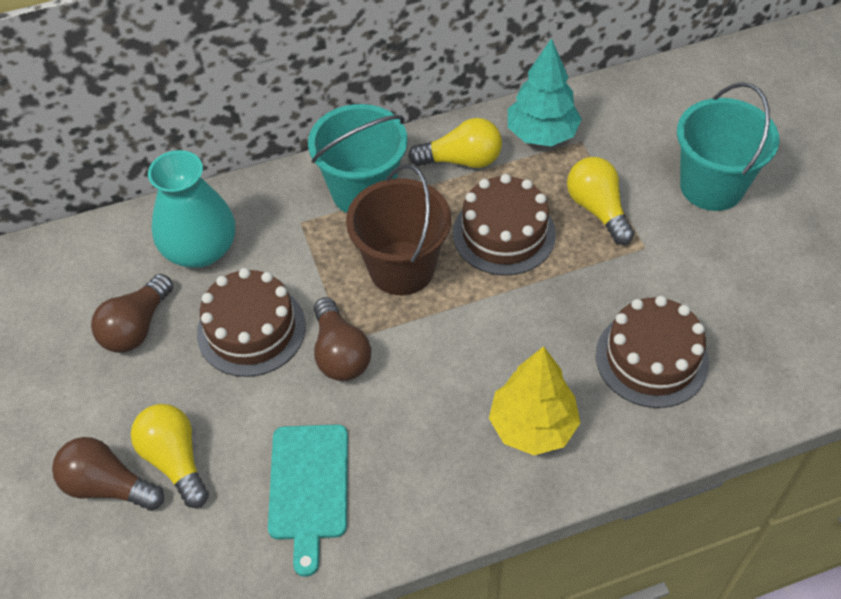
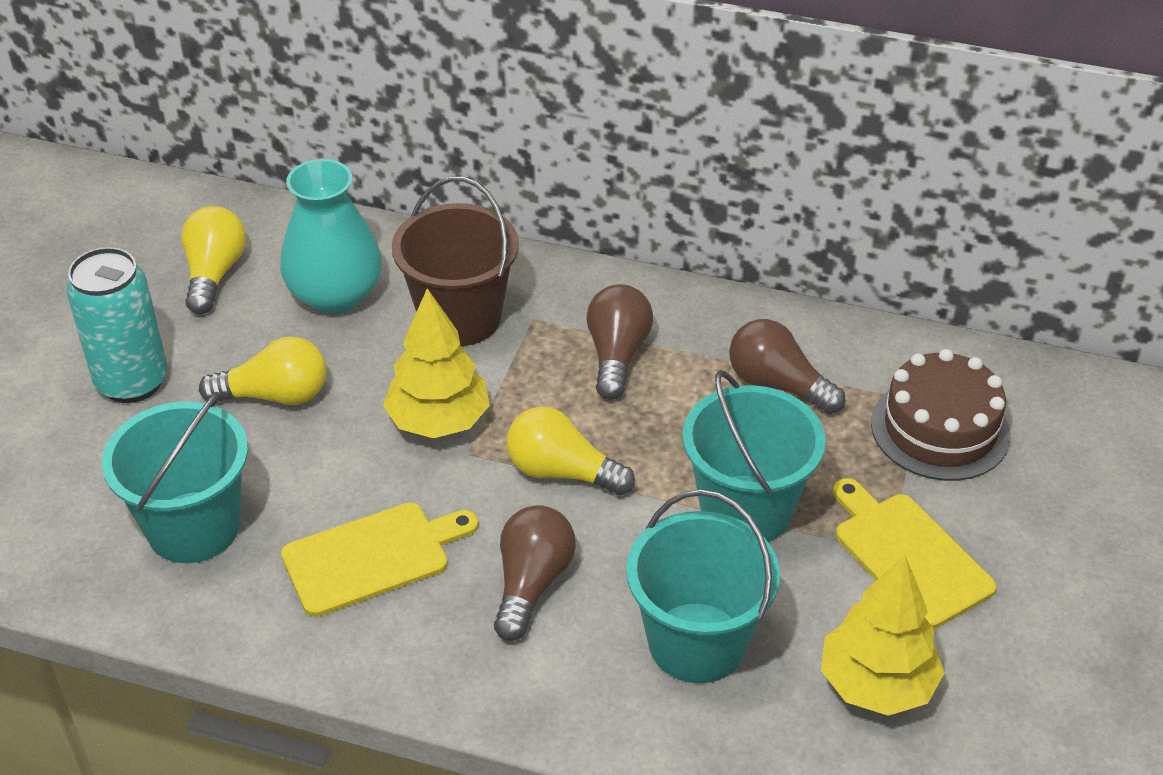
brown cake: 3 -> 1
turquoise bucket: 2 -> 3
turquoise can: 0 -> 1
turquoise cutting board: 1 -> 0
turquoise tree: 1 -> 0
yellow cutting board: 0 -> 2
yellow tree: 1 -> 2

